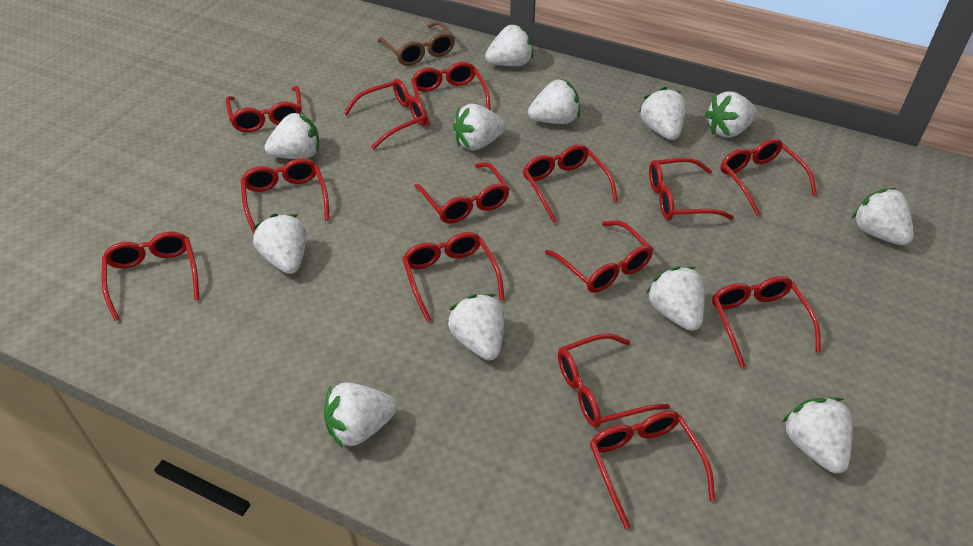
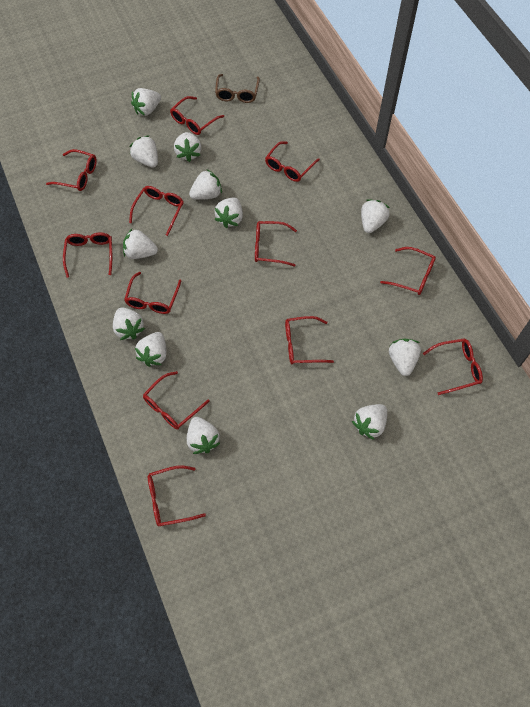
red glasses: 14 -> 12

